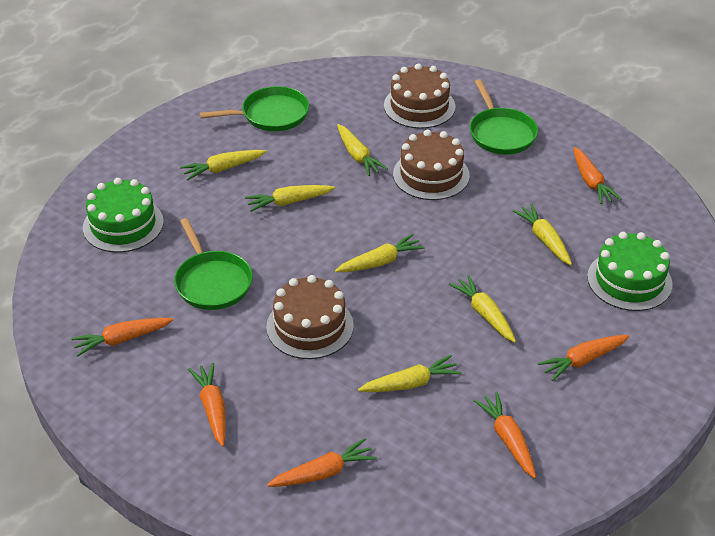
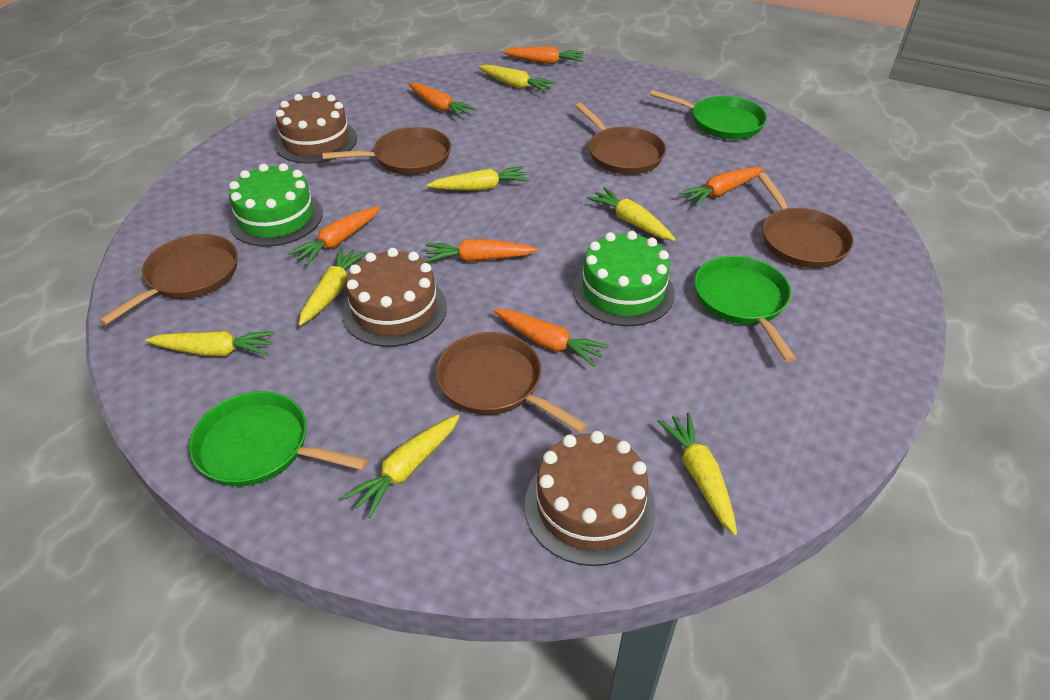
brown pan: 0 -> 5

